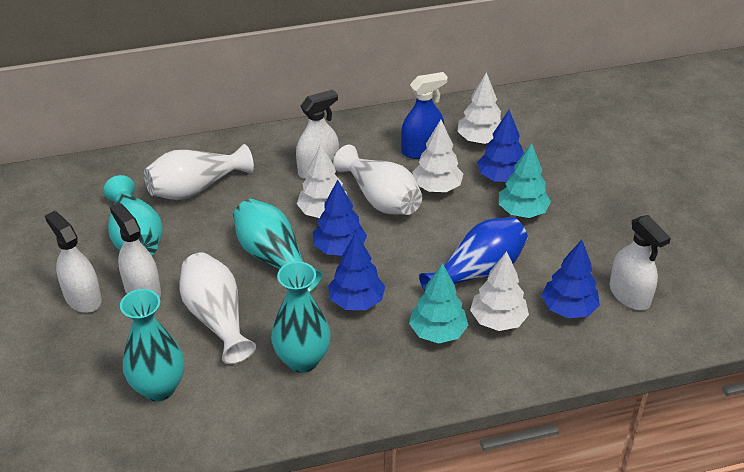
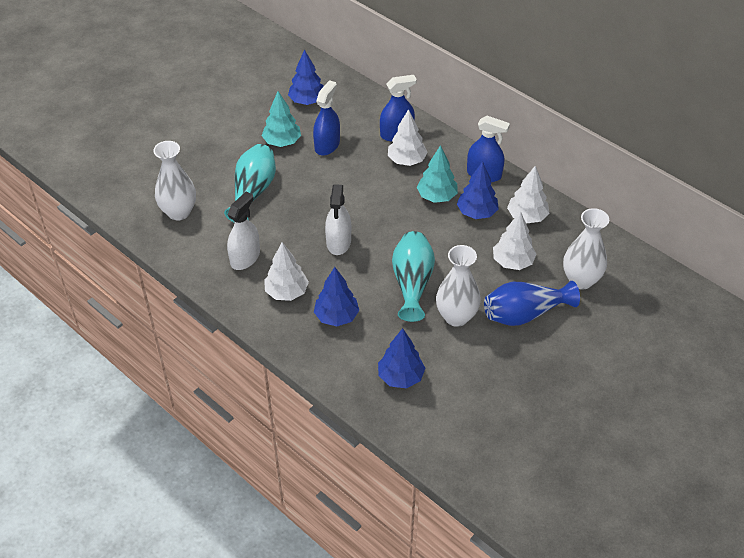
blue spray bottle: 1 -> 3
turquoise vase: 4 -> 2
white spray bottle: 4 -> 2

